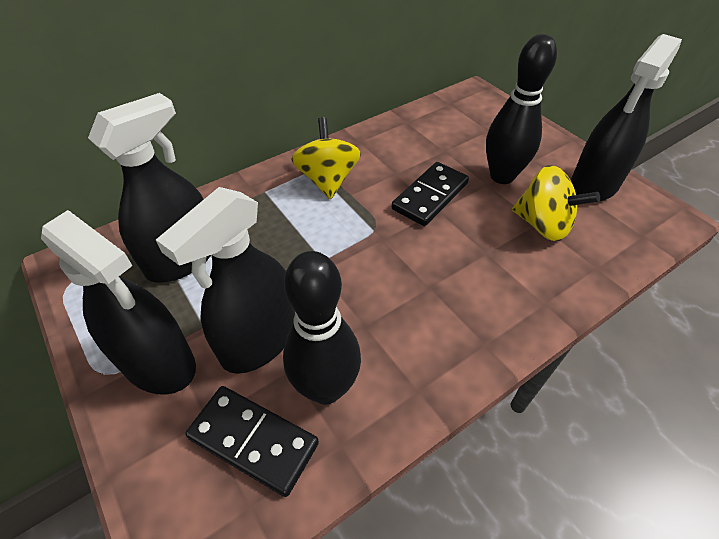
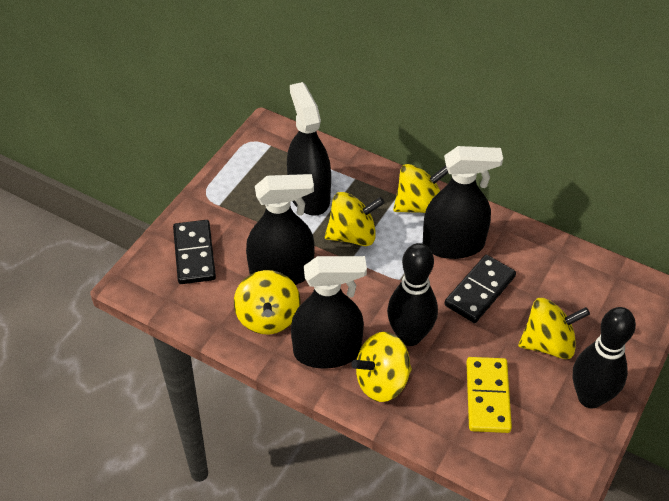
yellow domino: 0 -> 1
yellow spinning top: 2 -> 5

